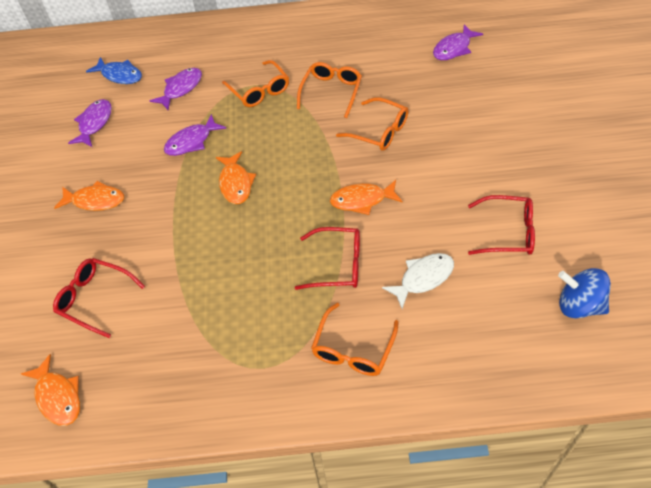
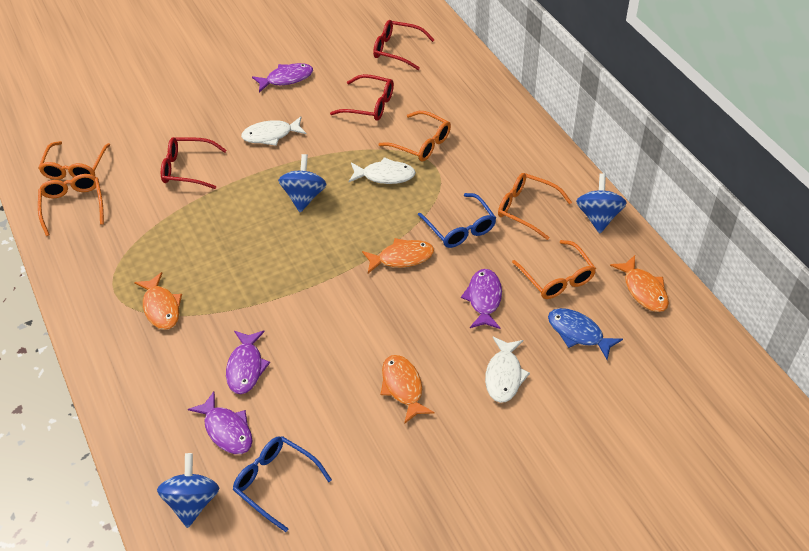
blue glasses: 0 -> 2
blue spinning top: 1 -> 3
orange glasses: 4 -> 5
white fish: 1 -> 3

